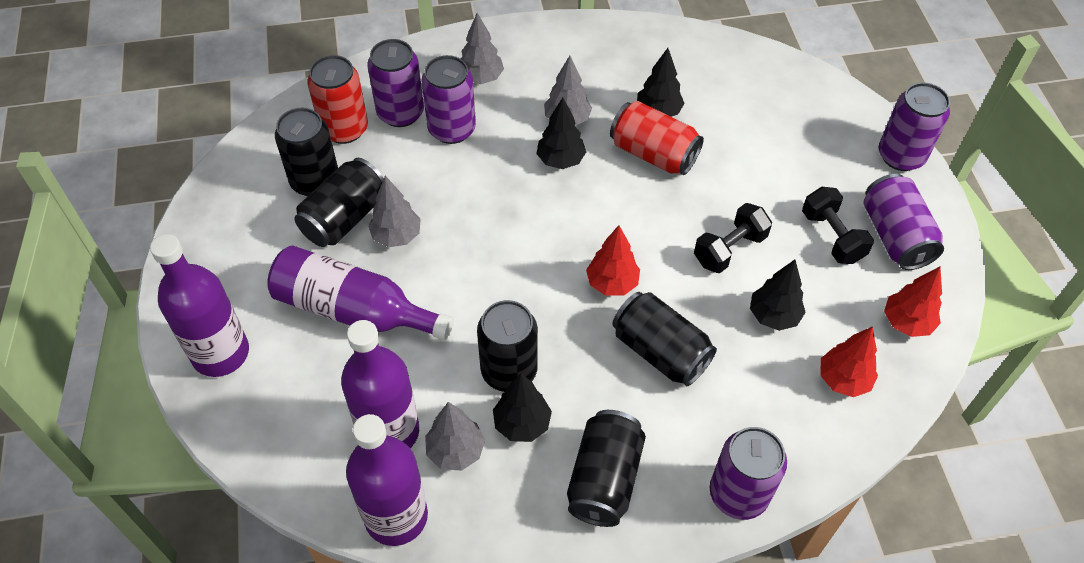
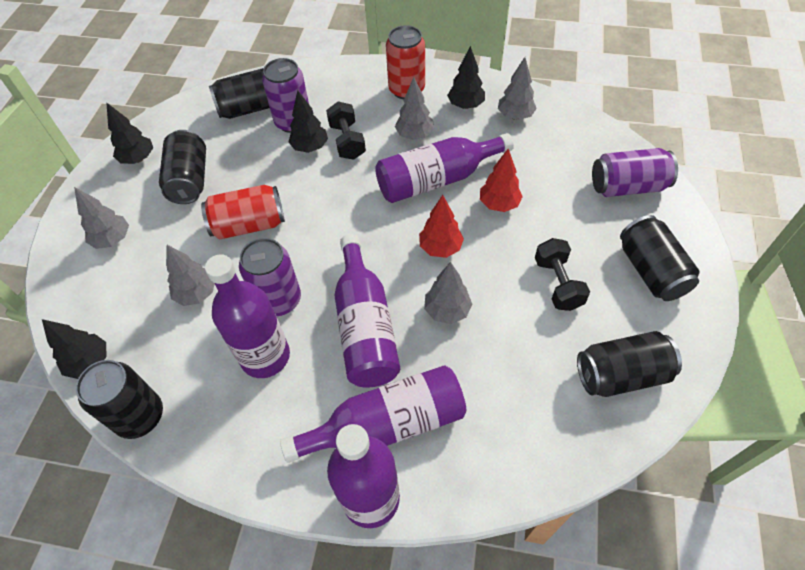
grey tree: 4 -> 5
purple bottle: 4 -> 5
purple can: 5 -> 3
red tree: 3 -> 2

